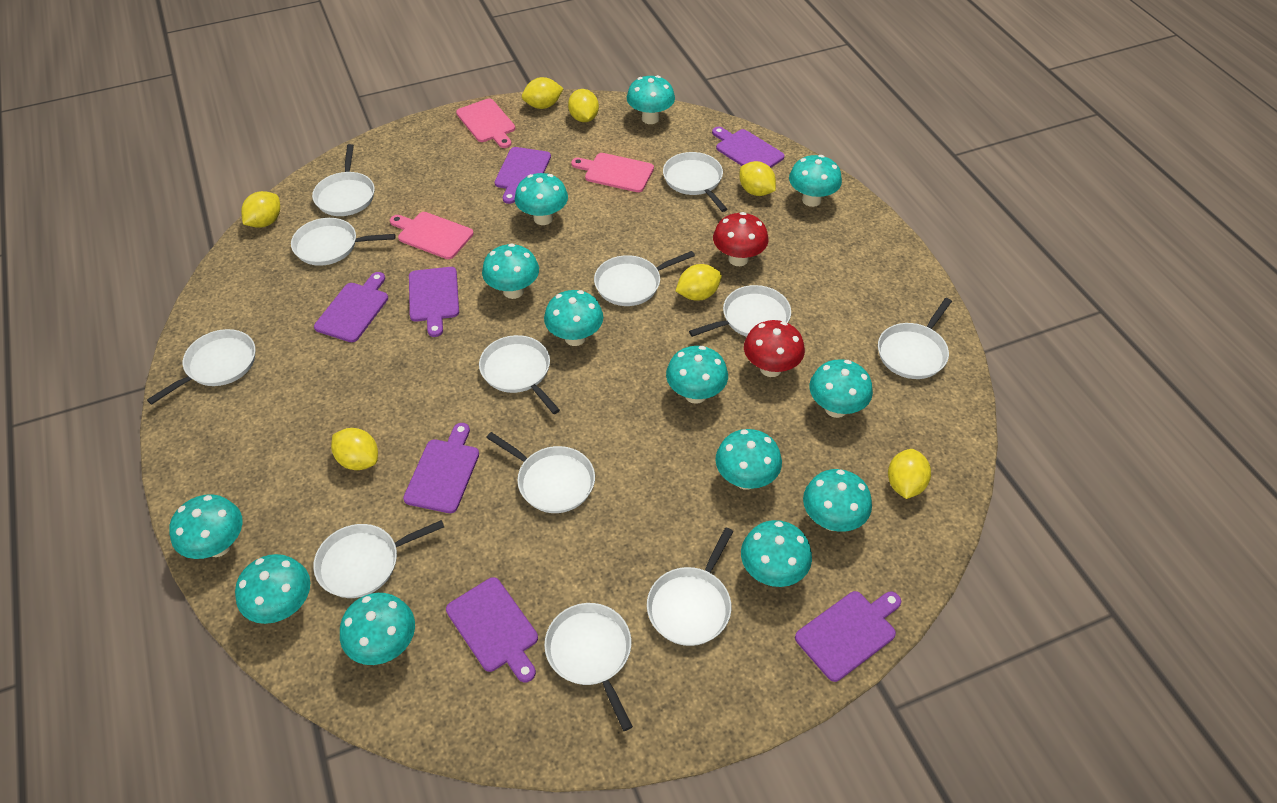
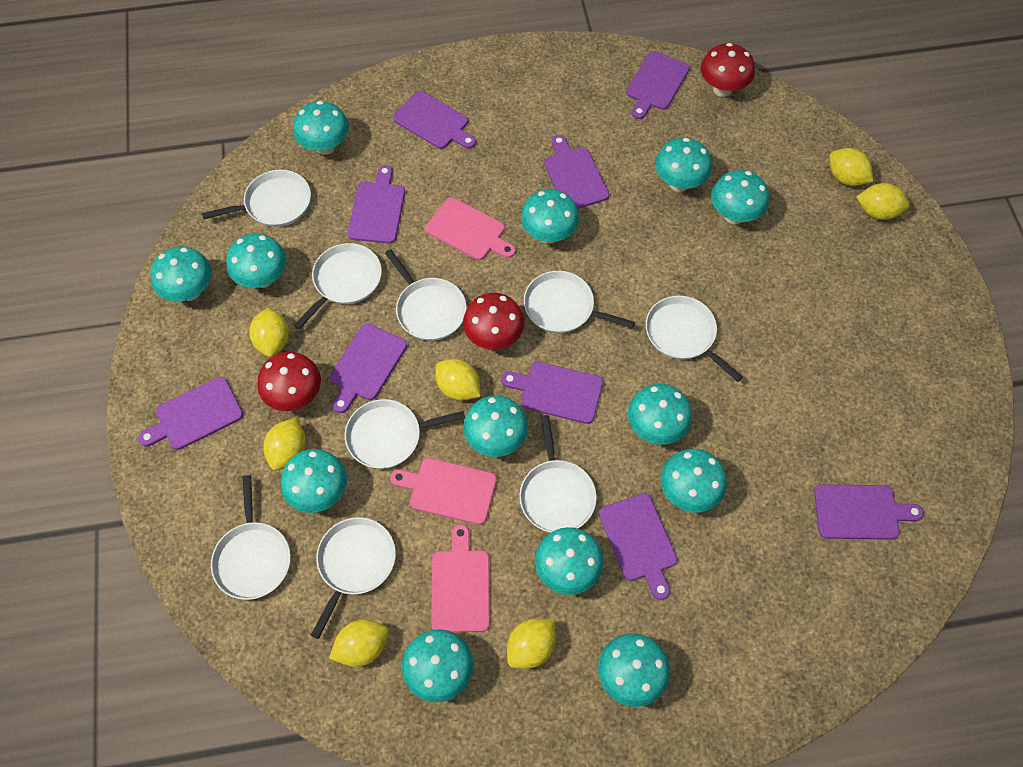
purple cutting board: 7 -> 9
red mushroom: 2 -> 3
white pan: 12 -> 9

